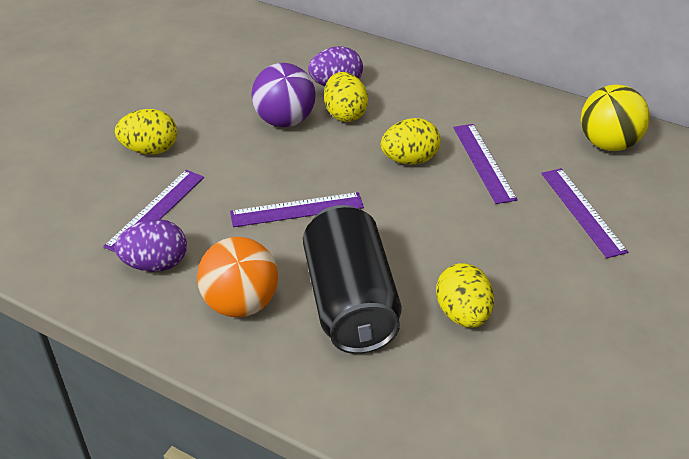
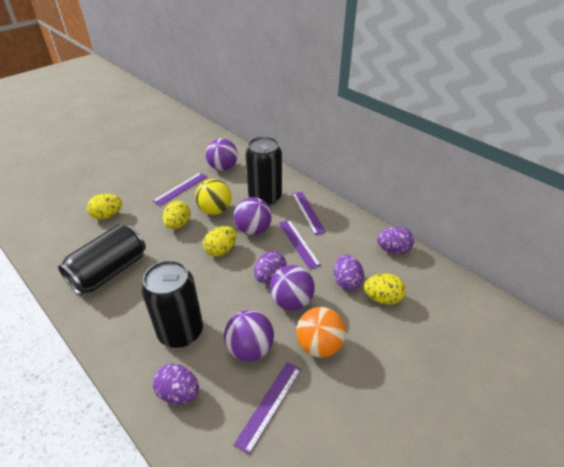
black can: 1 -> 3
purple ball: 1 -> 4
purple egg: 2 -> 4

